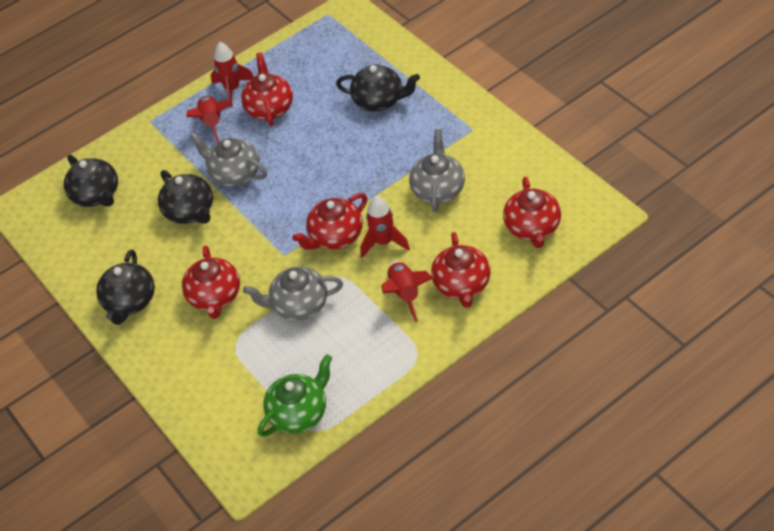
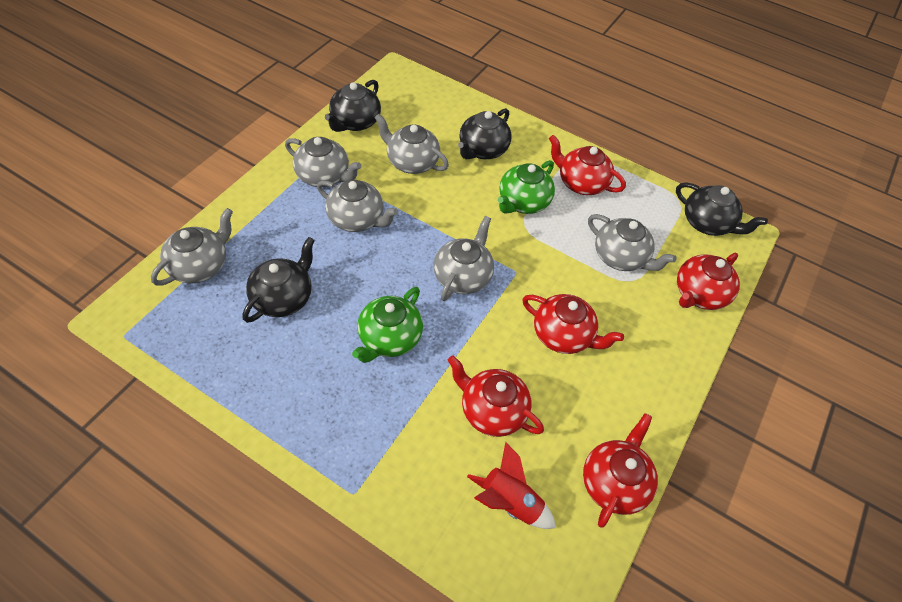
green teapot: 1 -> 2
grey teapot: 3 -> 6
red rocket: 4 -> 1

